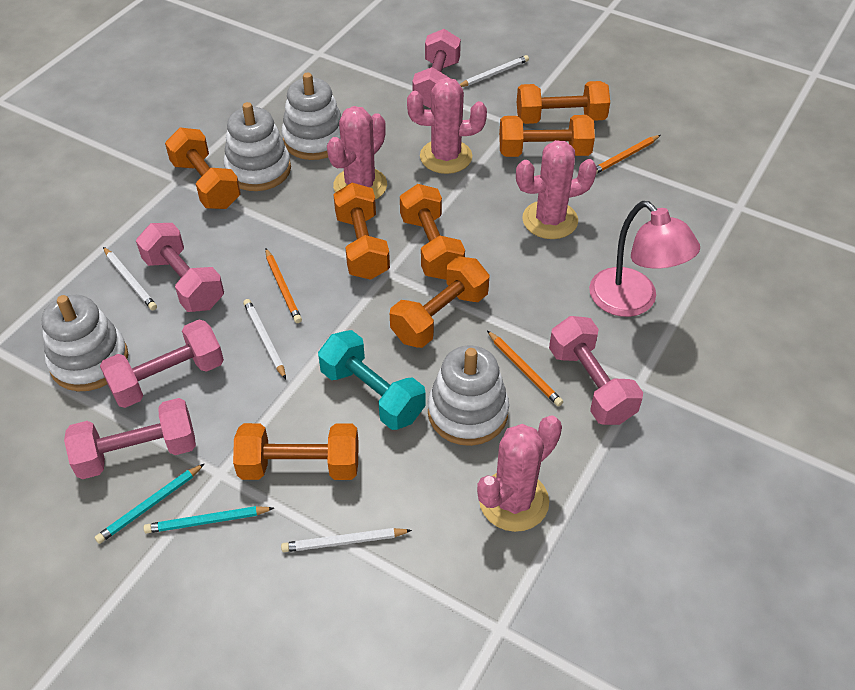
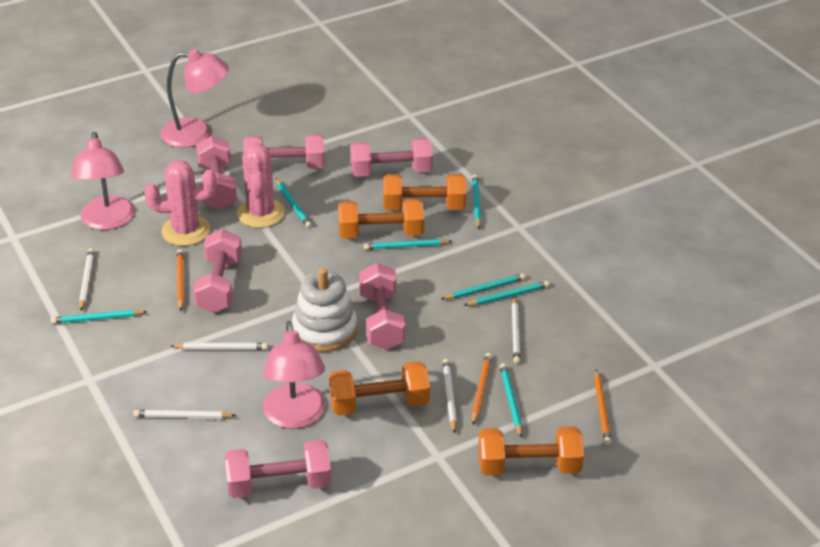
orange dumbbell: 7 -> 4
pink cactus: 4 -> 2
pink dumbbell: 5 -> 6
pink lamp: 1 -> 3
turquoise dumbbell: 1 -> 0
turquoise pencil: 2 -> 7
white pencil: 4 -> 5
white stacking toy: 4 -> 1

